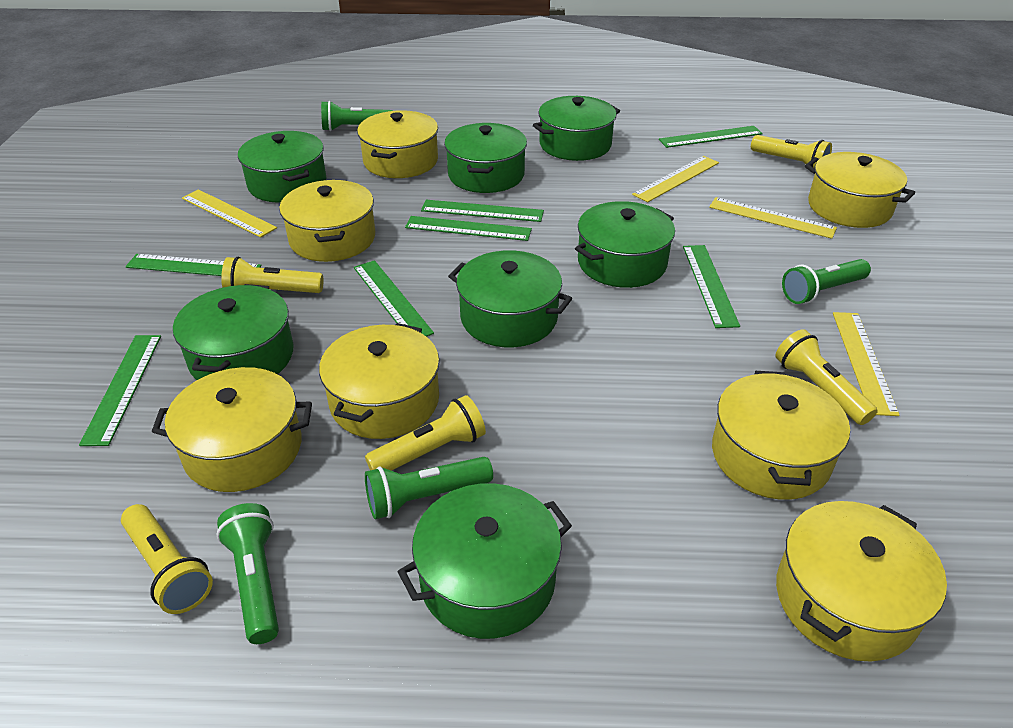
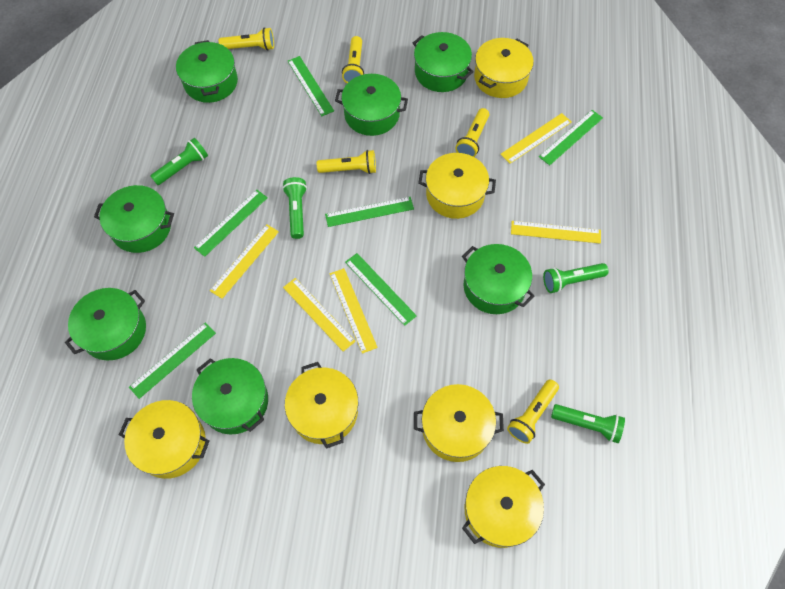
green ruler: 7 -> 6
yellow pot: 7 -> 6
yellow ruler: 4 -> 5

